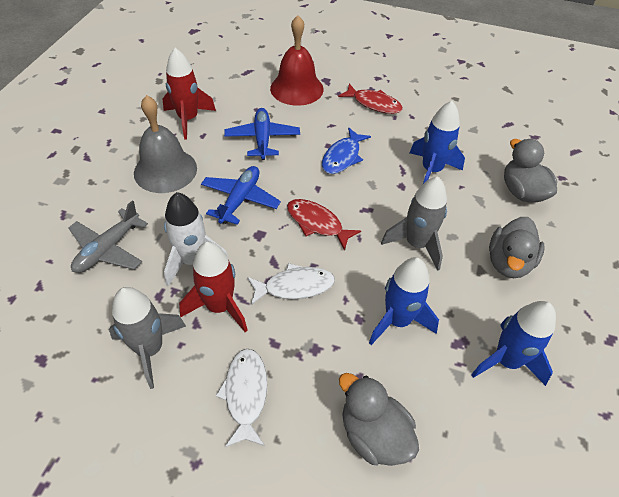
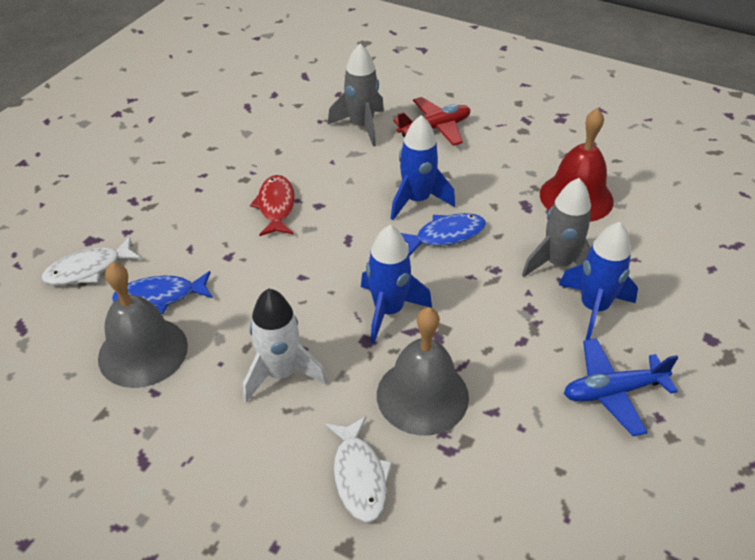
blue fish: 1 -> 2
blue plane: 2 -> 1
grey bell: 1 -> 2
grey duck: 3 -> 0
grey plane: 1 -> 0
red fish: 2 -> 1
red plane: 0 -> 1
red rocket: 2 -> 0

